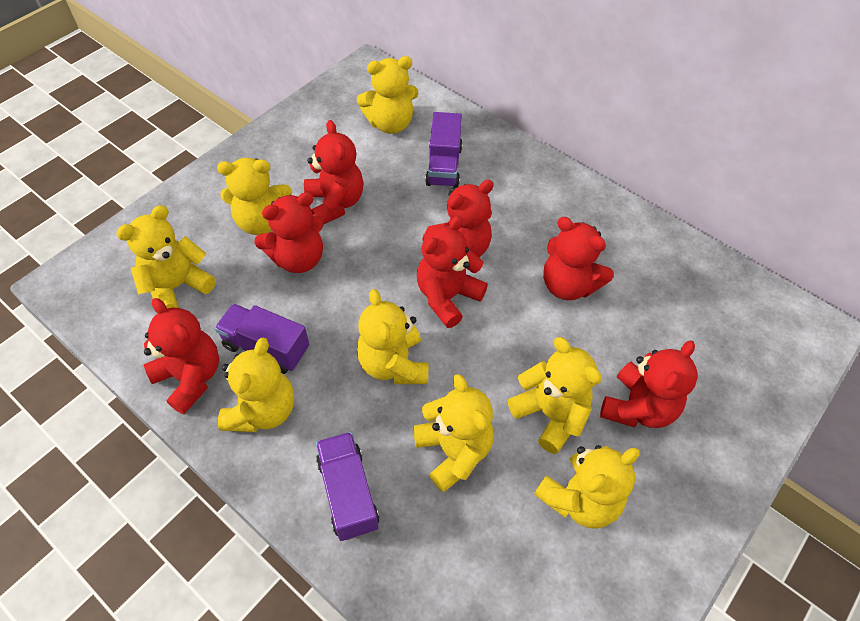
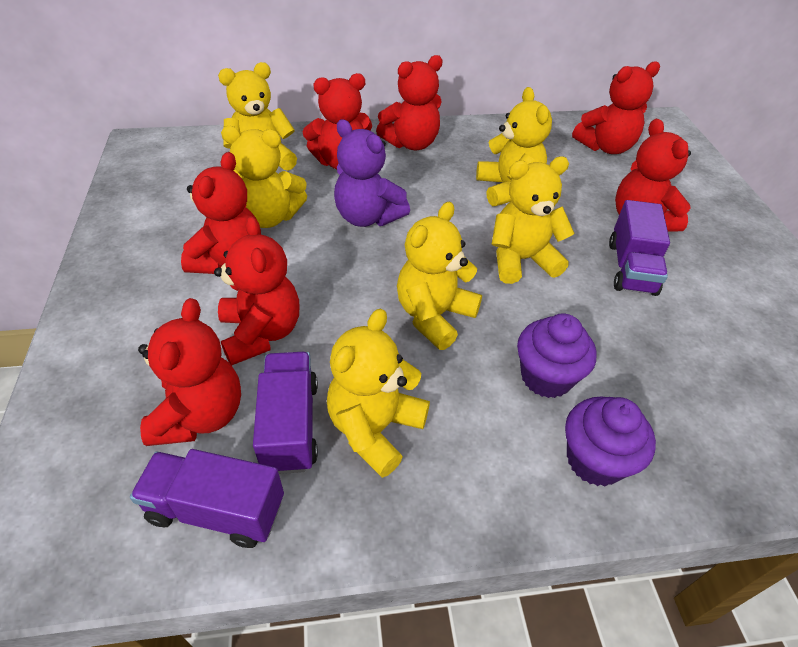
purple cupcake: 0 -> 2
purple teddy bear: 0 -> 1
yellow teddy bear: 8 -> 6

